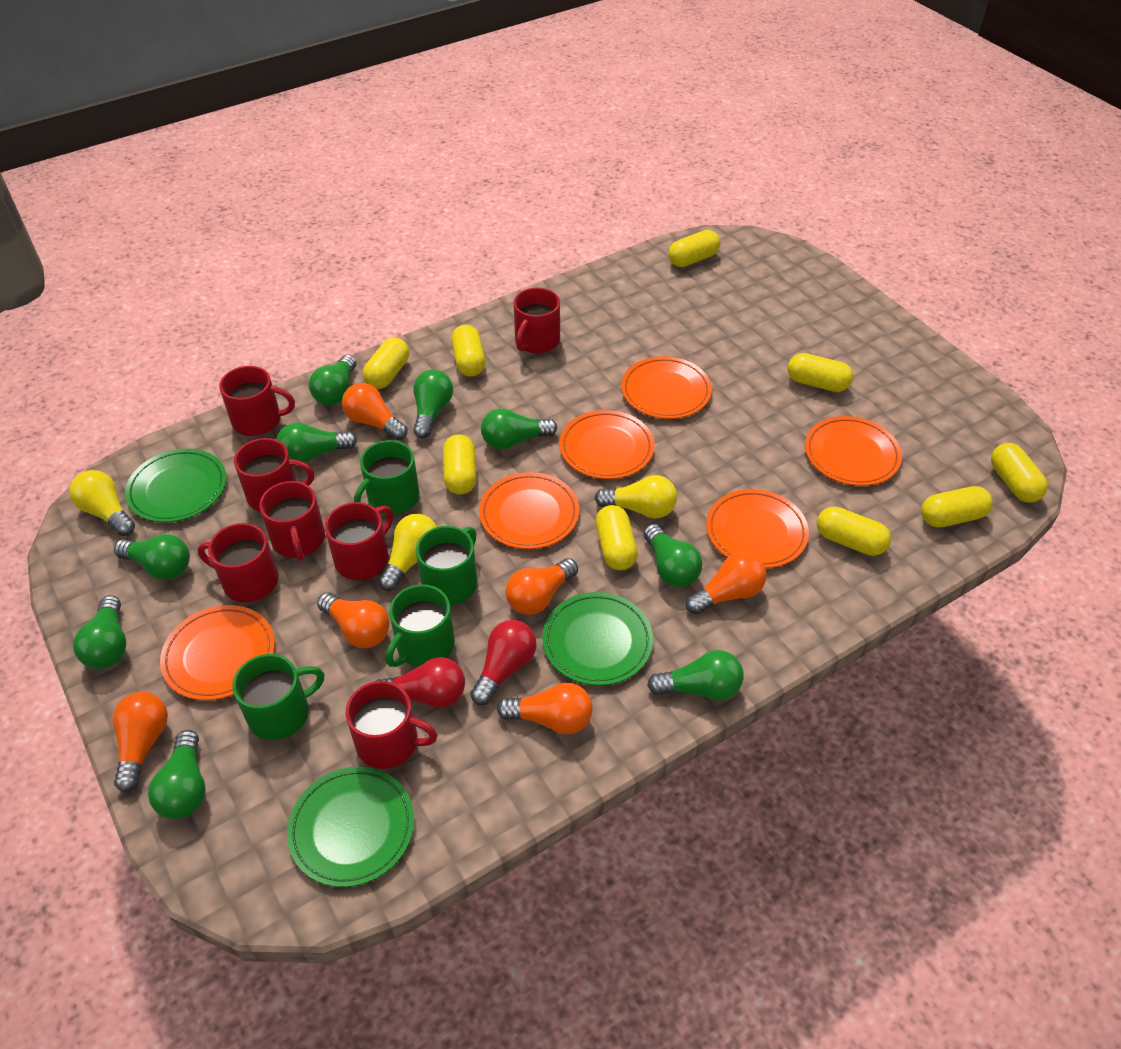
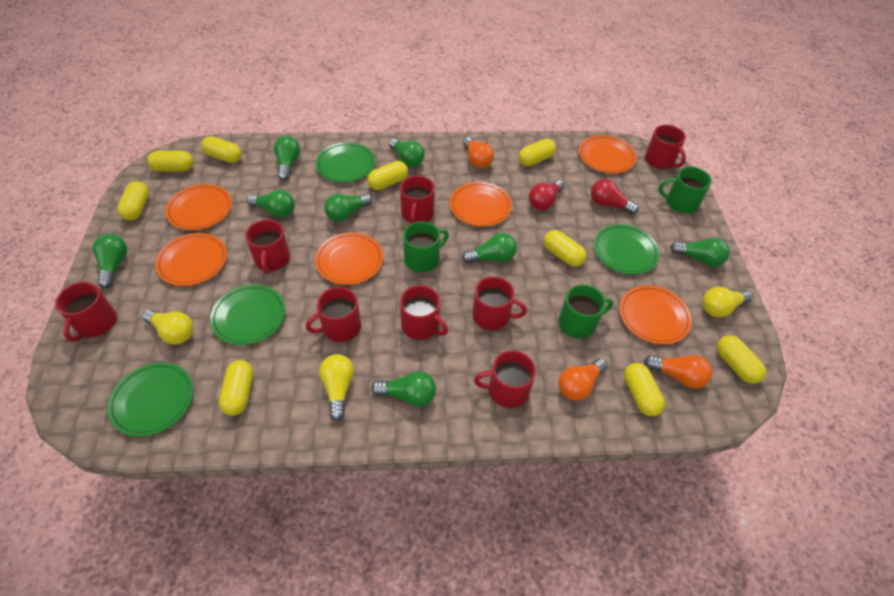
green light bulb: 9 -> 8
green mug: 4 -> 3
green plate: 3 -> 4
orange light bulb: 6 -> 3
red mug: 7 -> 8

